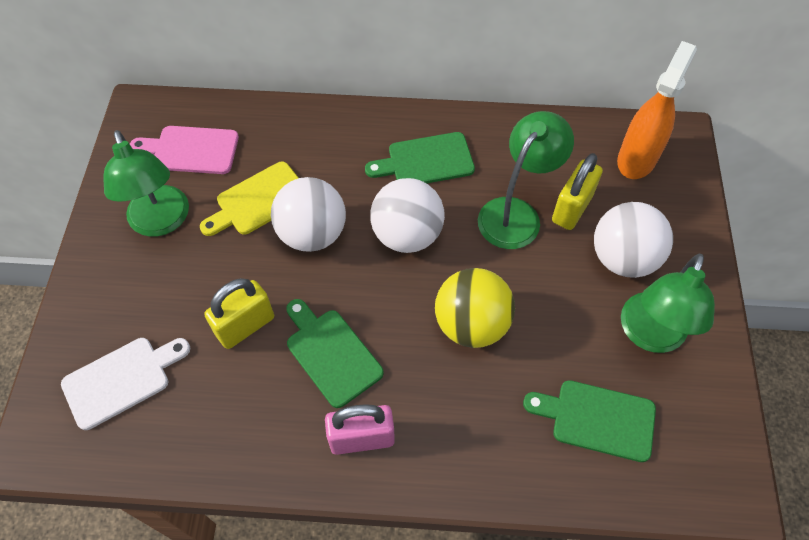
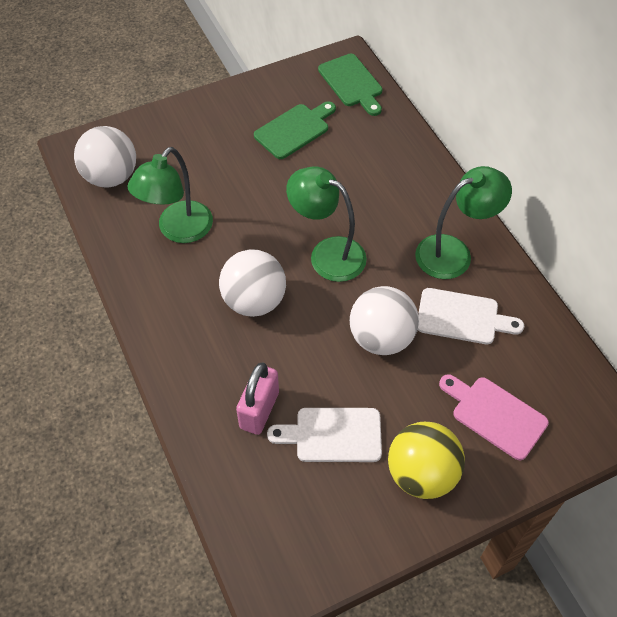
green cutting board: 3 -> 2
orange spray bottle: 1 -> 0
white cutting board: 1 -> 2
yellow cutting board: 1 -> 0
yellow padlock: 2 -> 0

